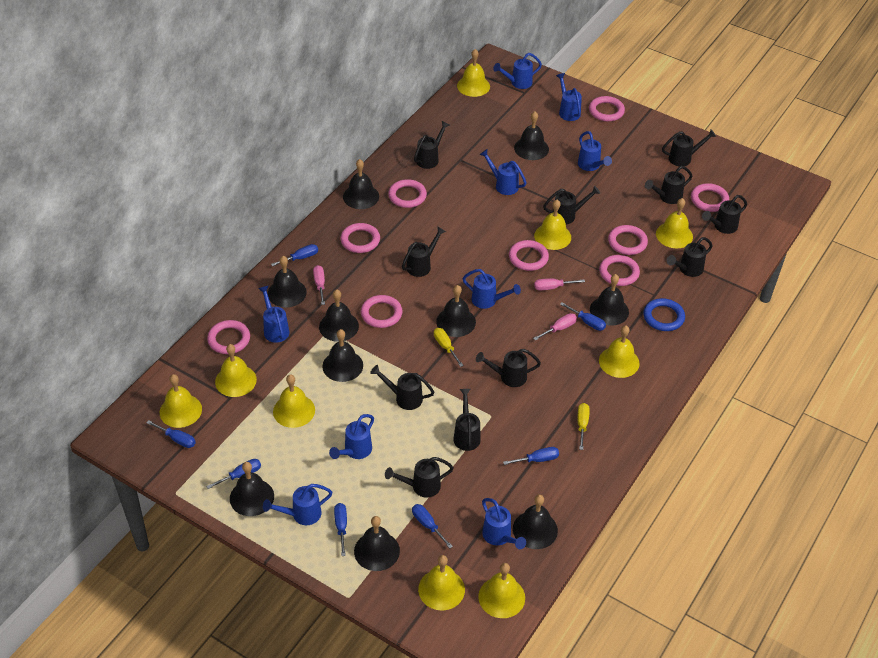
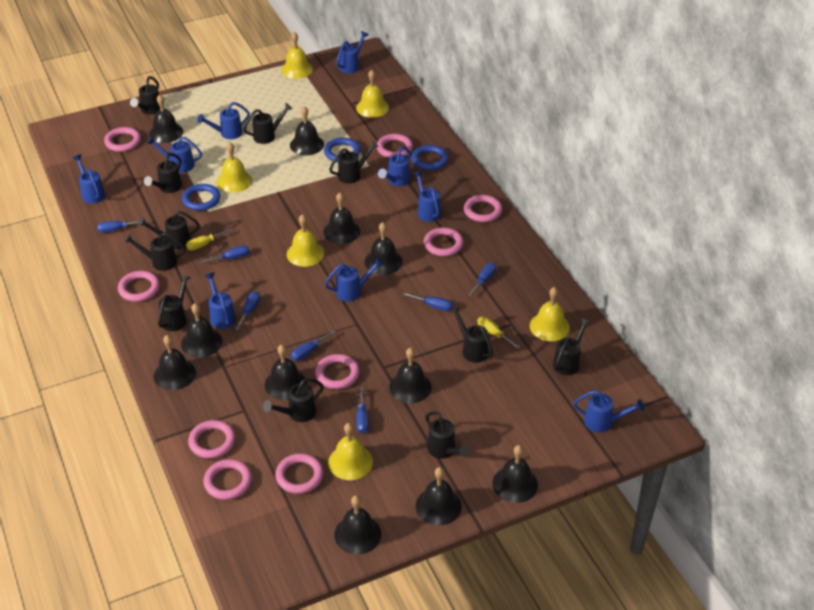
black bell: 10 -> 11
blue ring: 1 -> 3
pink screwdriver: 3 -> 0
yellow bell: 9 -> 6

